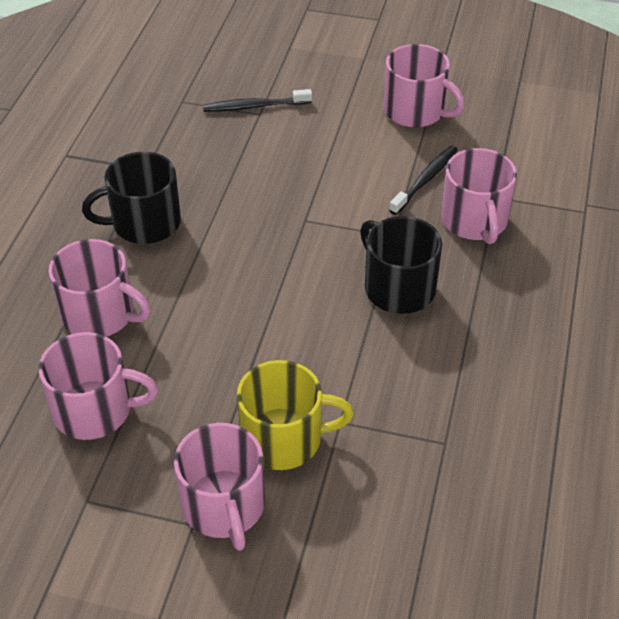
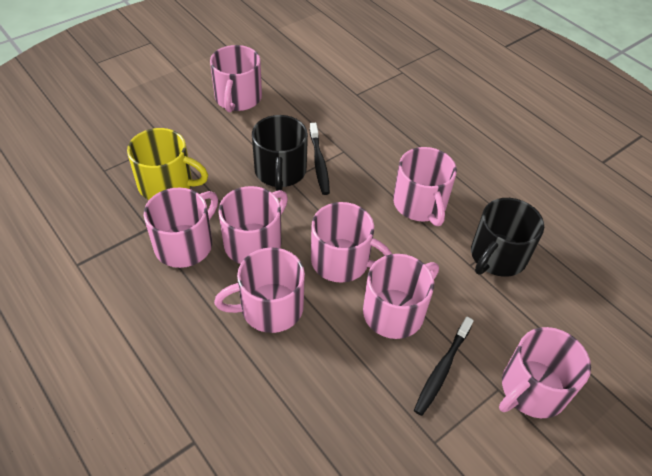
pink mug: 5 -> 8

